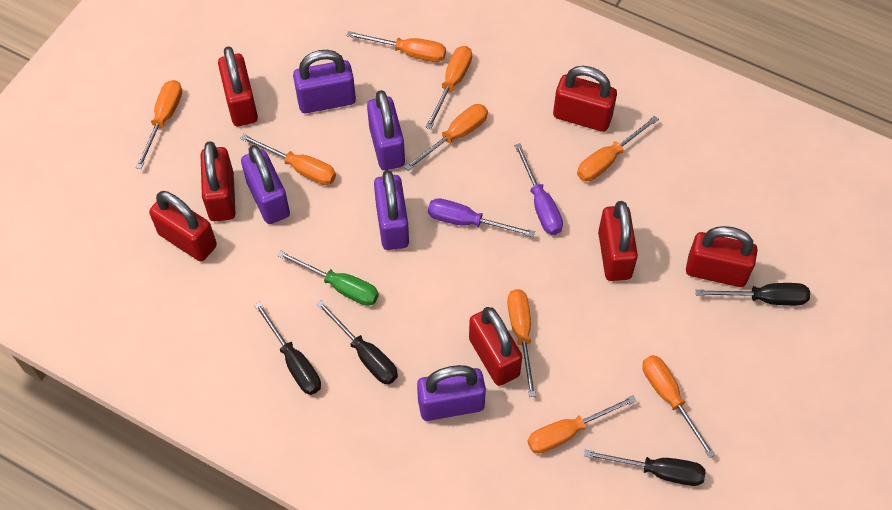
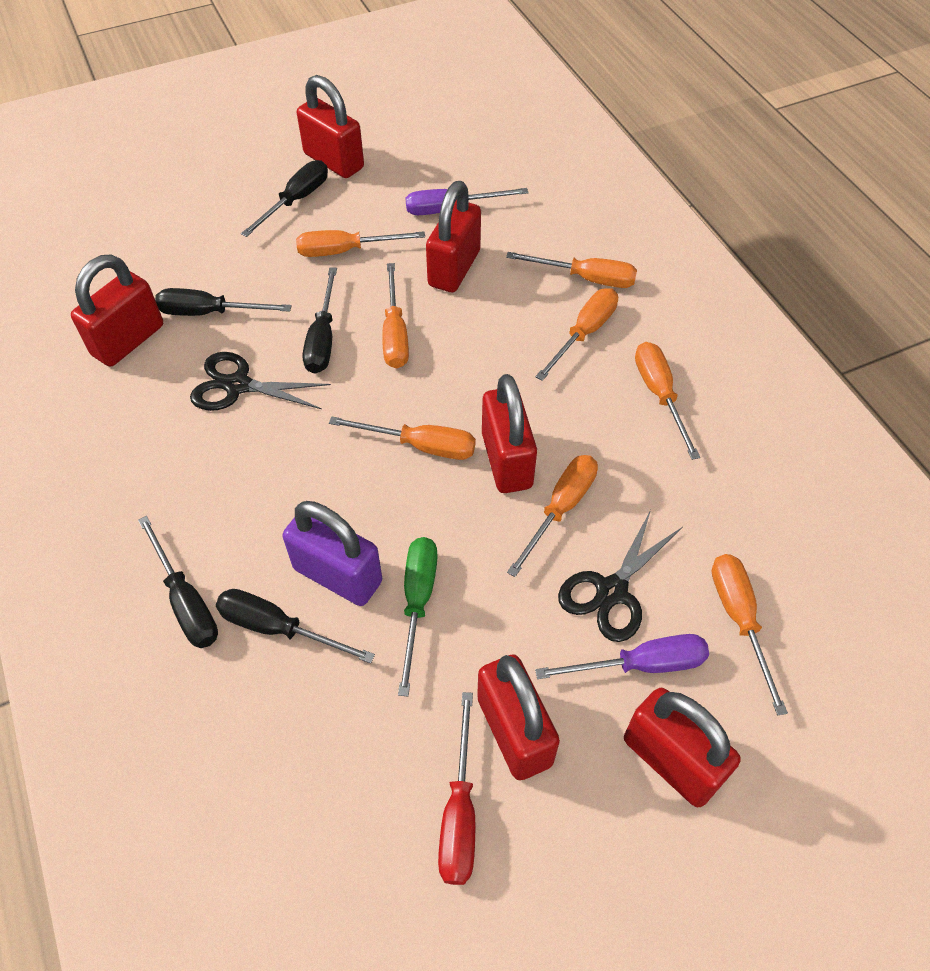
black scissors: 0 -> 2
black screwdriver: 4 -> 5
orange screwdriver: 9 -> 8
purple padlock: 5 -> 1
red padlock: 7 -> 6
red screwdriver: 0 -> 1

